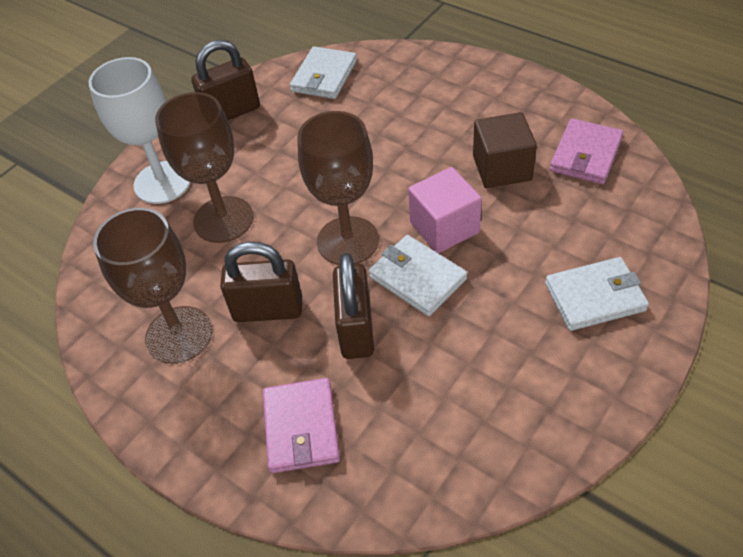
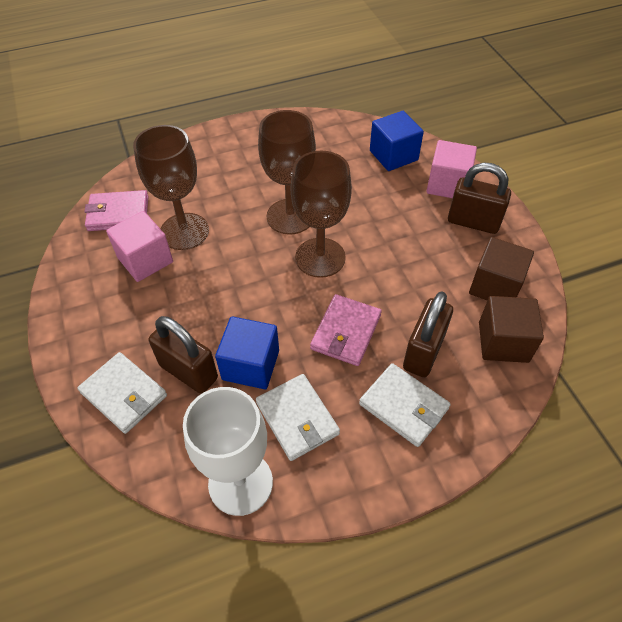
blue cube: 0 -> 2
brown cube: 1 -> 2
pink cube: 1 -> 2

